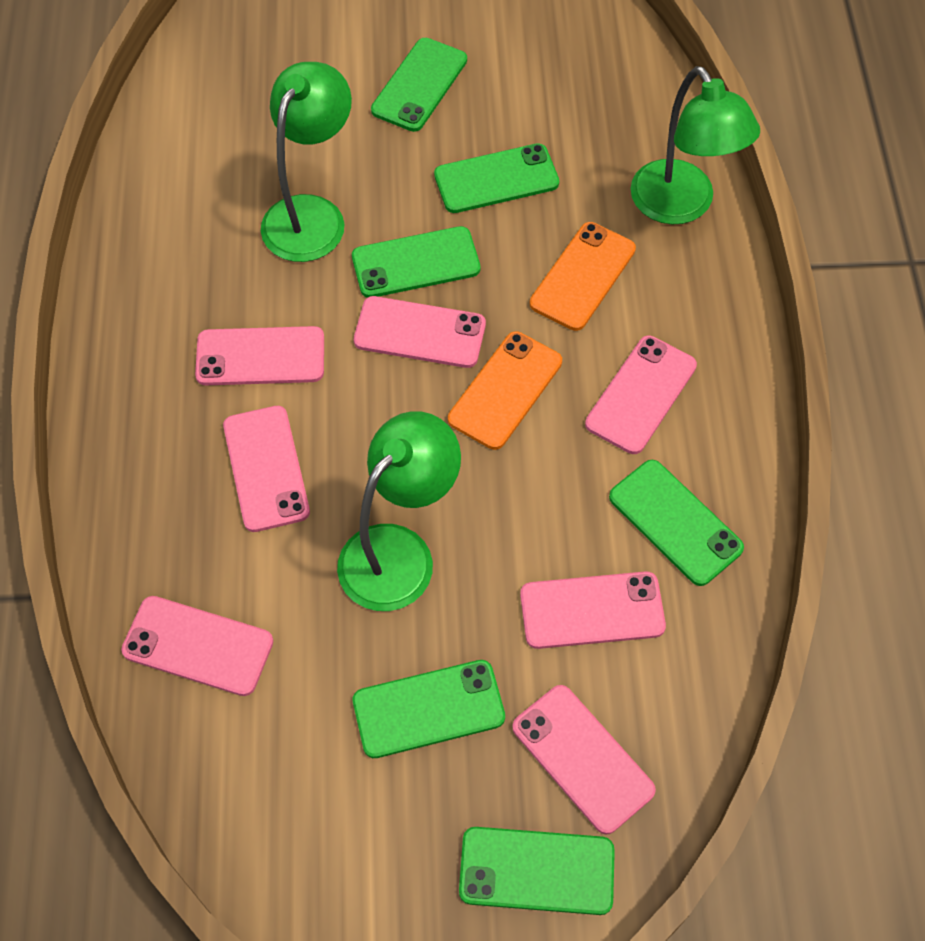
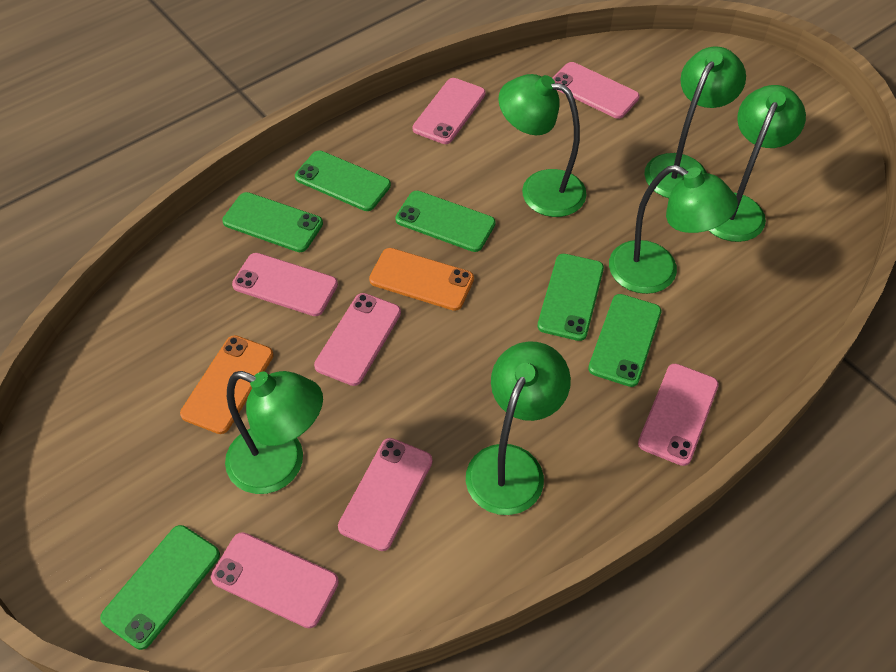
green lamp: 3 -> 6

